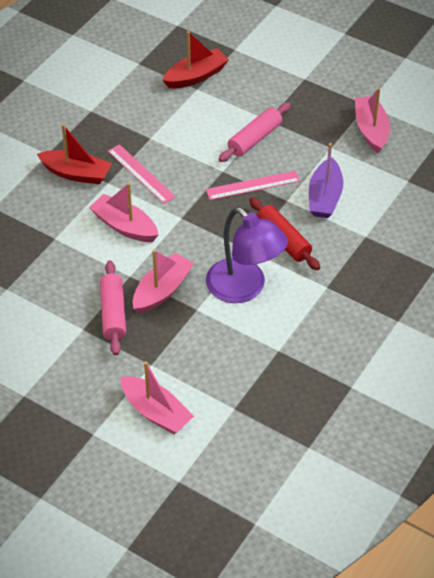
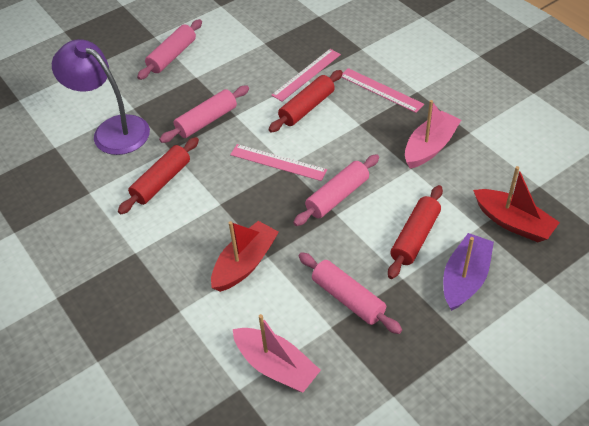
pink boat: 4 -> 2
pink rolling pin: 2 -> 4
pink ruler: 2 -> 3
red rolling pin: 1 -> 3

